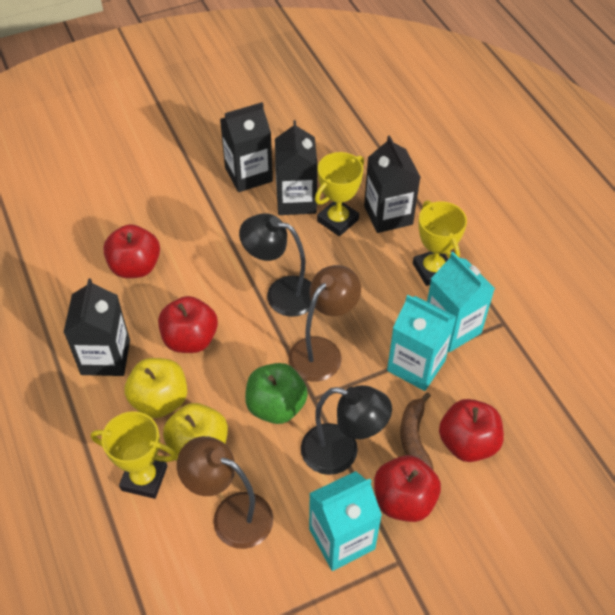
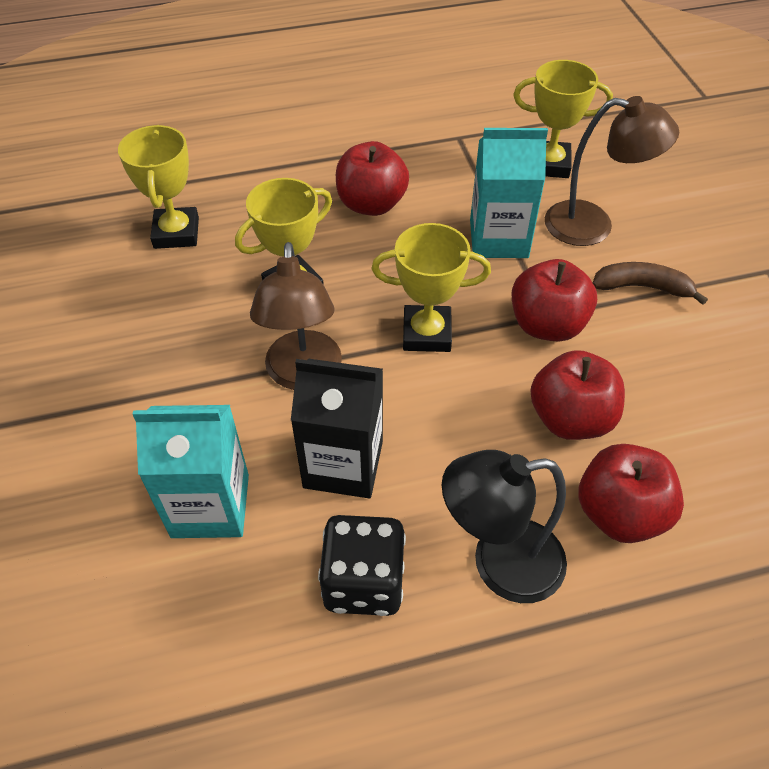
black carton: 4 -> 1
black dice: 0 -> 1
black lamp: 2 -> 1
green apple: 1 -> 0
turquoise carton: 3 -> 2
yellow apple: 2 -> 0
yellow trophy: 3 -> 4

